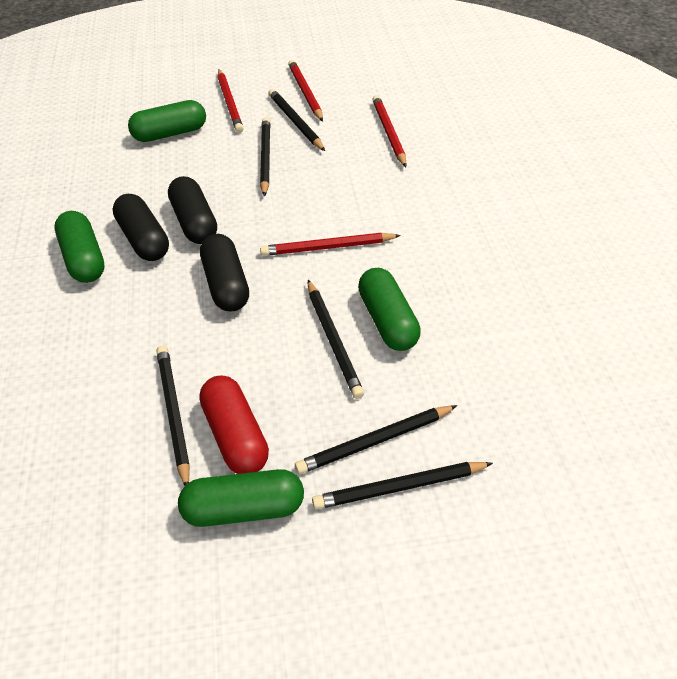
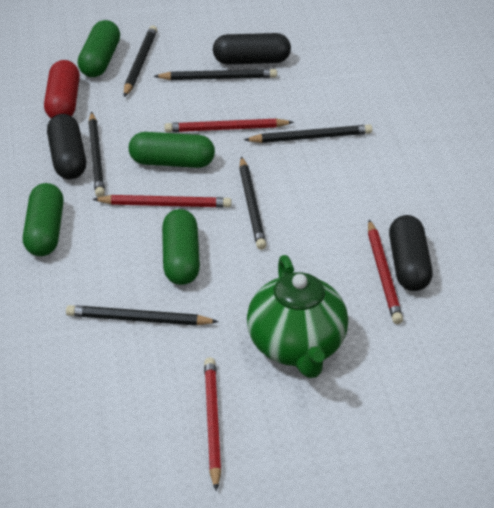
green teapot: 0 -> 1

